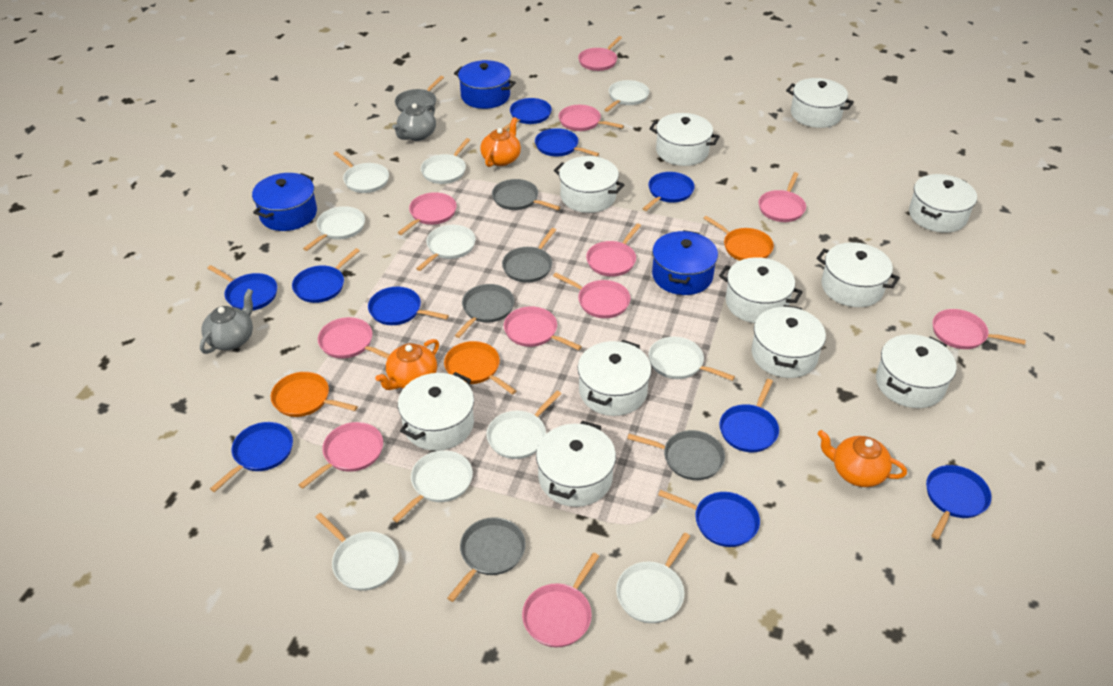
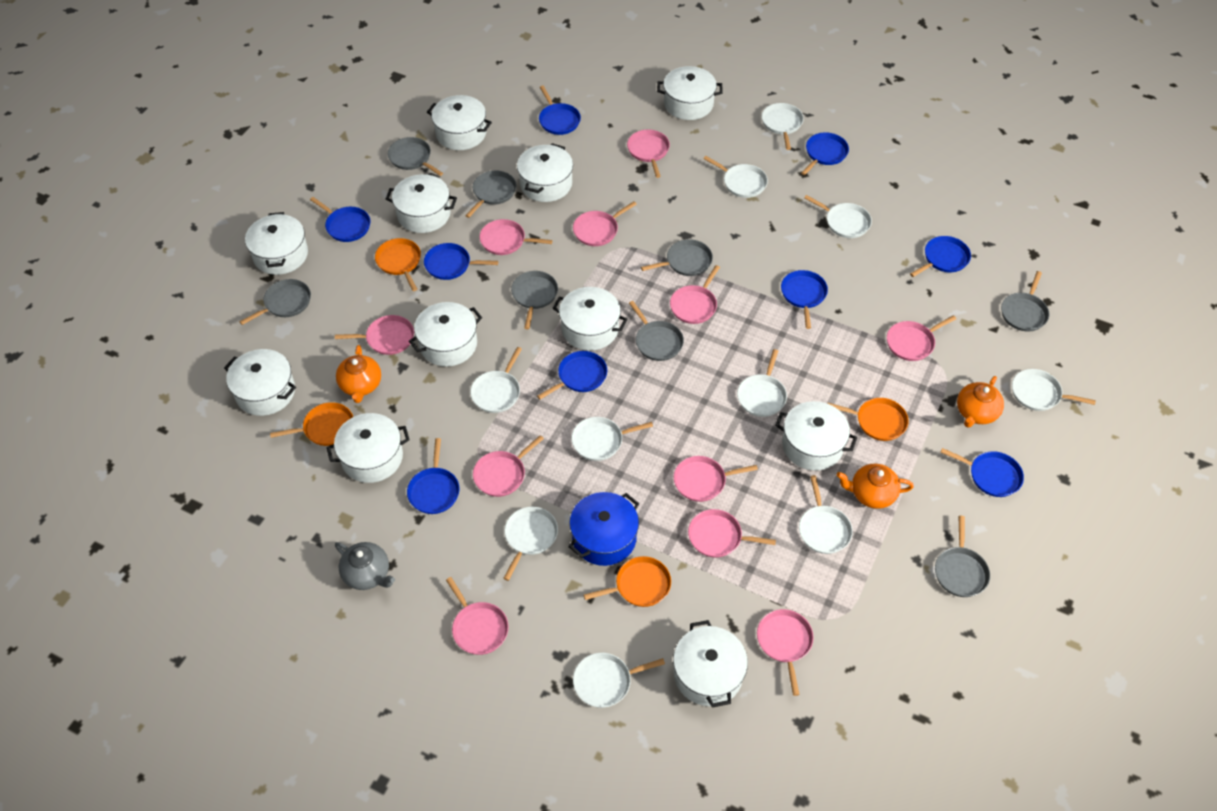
blue pan: 10 -> 9
blue pot: 3 -> 1
grey pan: 6 -> 8
grey teapot: 2 -> 1
orange pan: 3 -> 4

